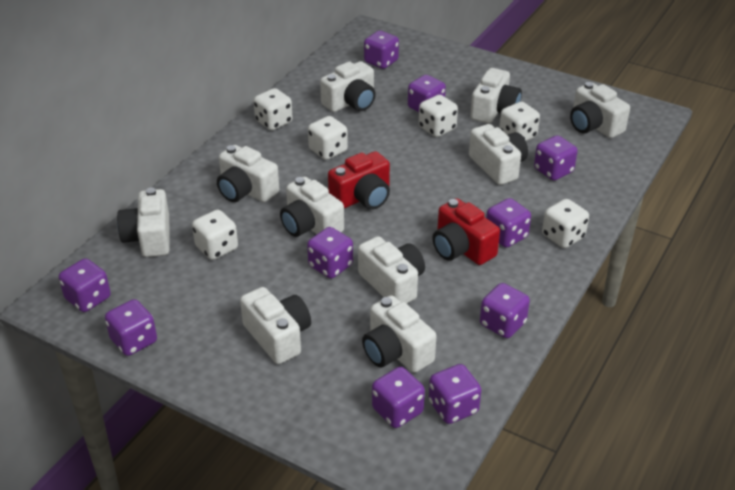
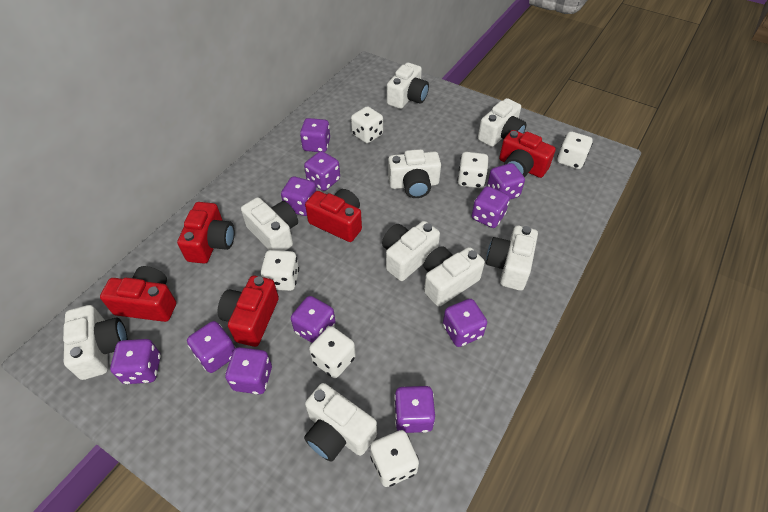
purple dice: 10 -> 11
red camera: 2 -> 5
white camera: 10 -> 9

